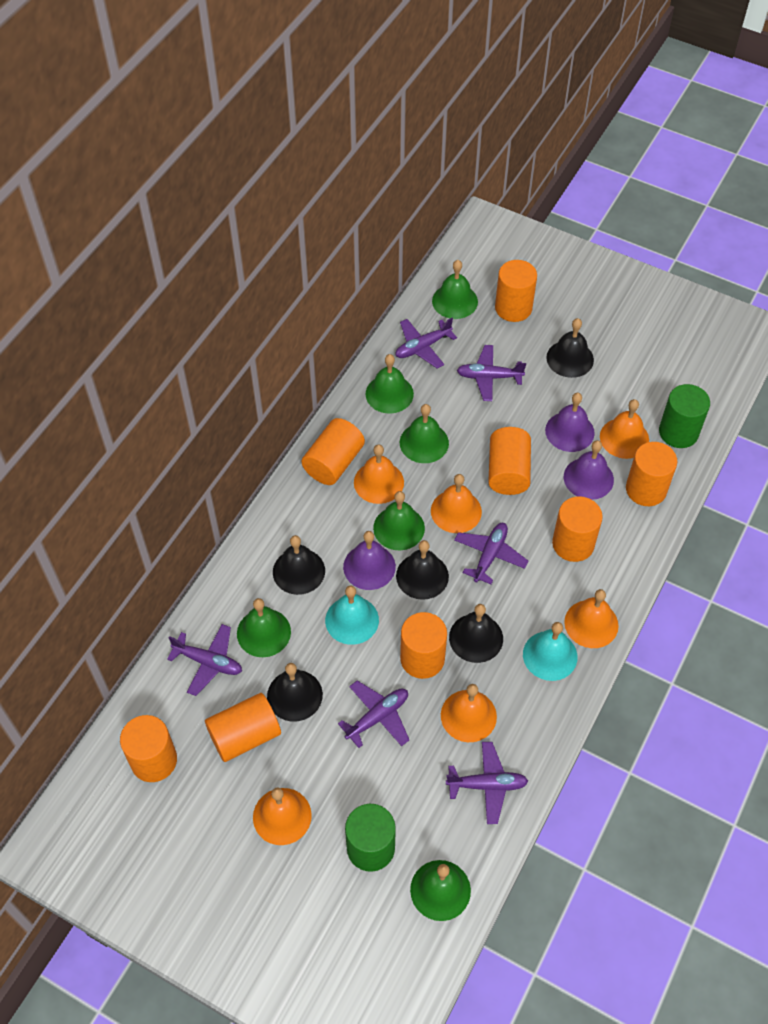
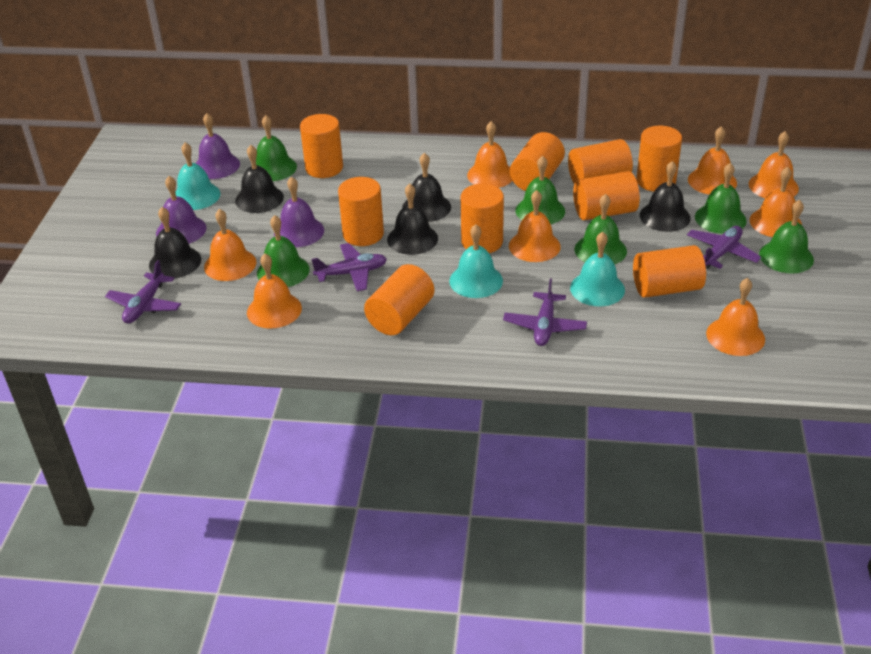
green cylinder: 2 -> 0
orange bell: 6 -> 8
orange cylinder: 8 -> 9
purple plane: 6 -> 4
turquoise bell: 2 -> 3

